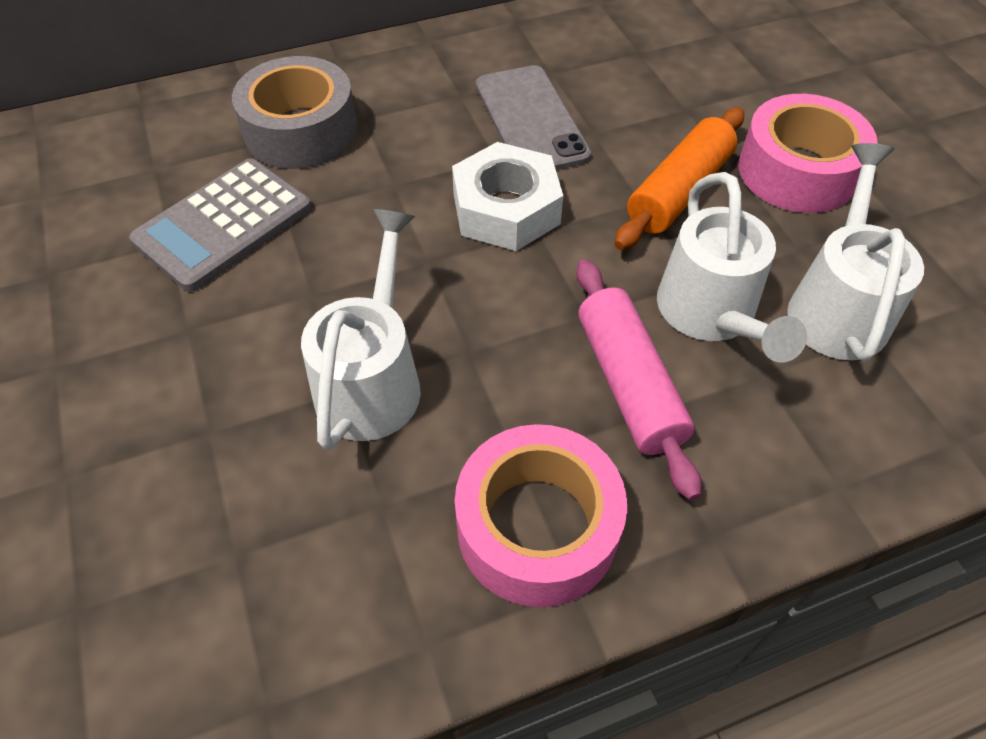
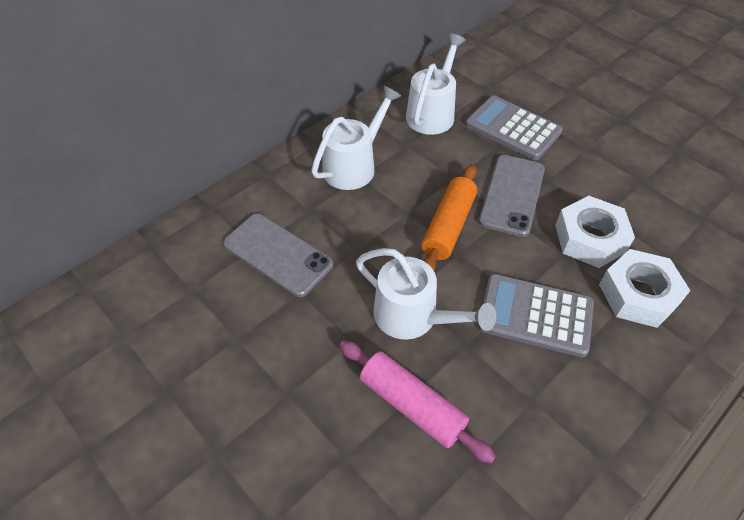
grey calculator: 1 -> 2
grey phone: 1 -> 2
grey tape: 1 -> 0
pink tape: 2 -> 0
white nut: 1 -> 2

